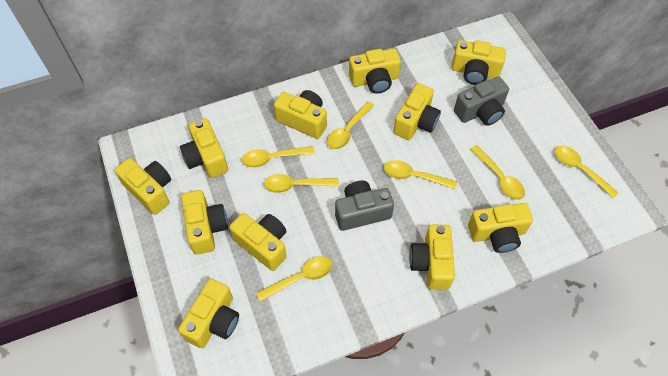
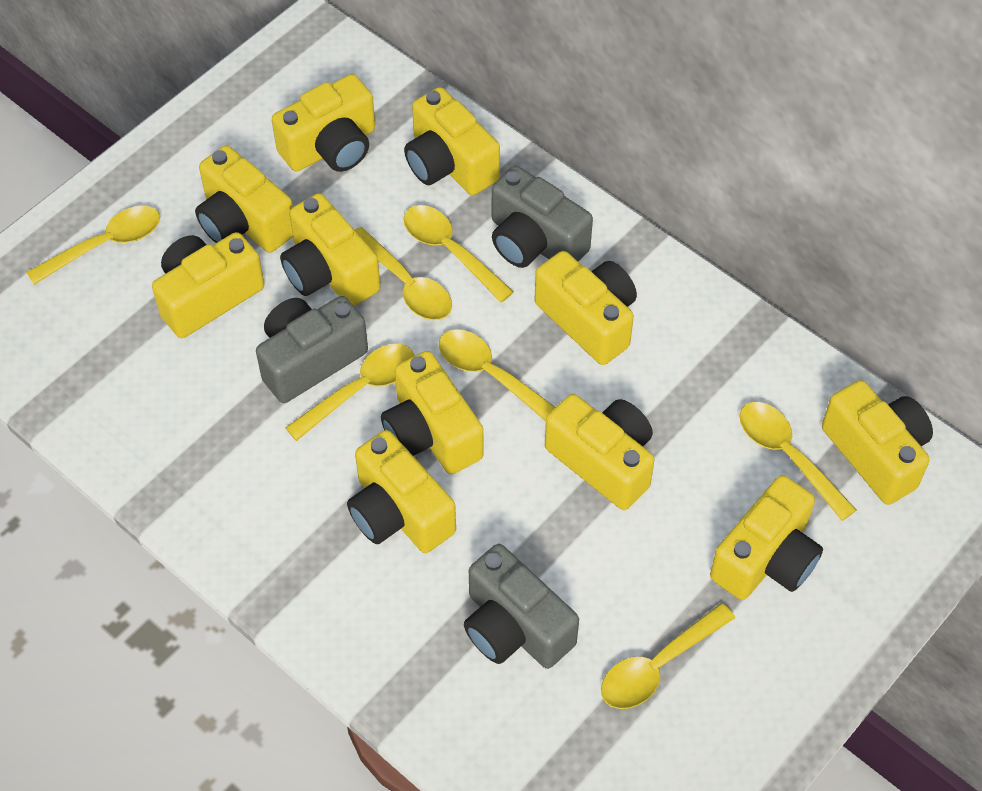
grey camera: 2 -> 3

